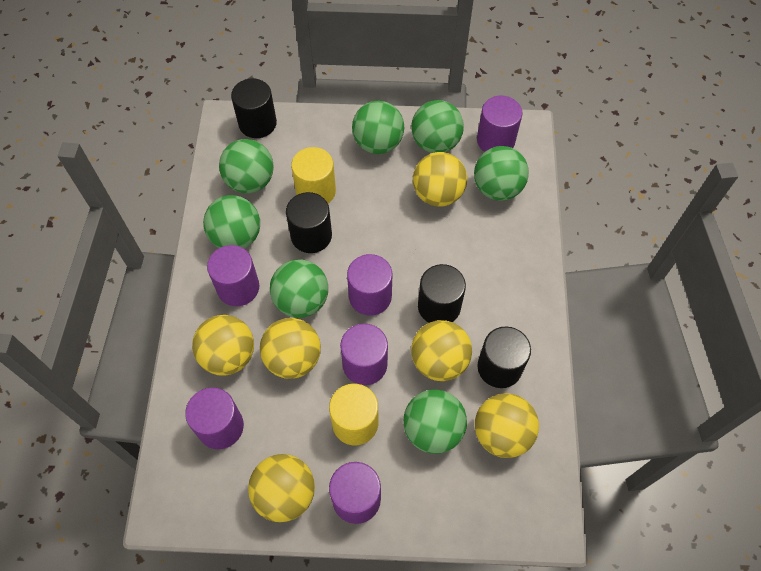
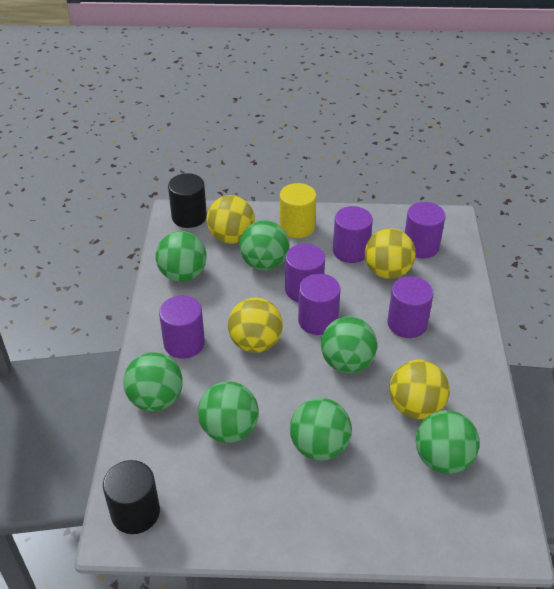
black cylinder: 4 -> 2
yellow ball: 6 -> 4
yellow cylinder: 2 -> 1

